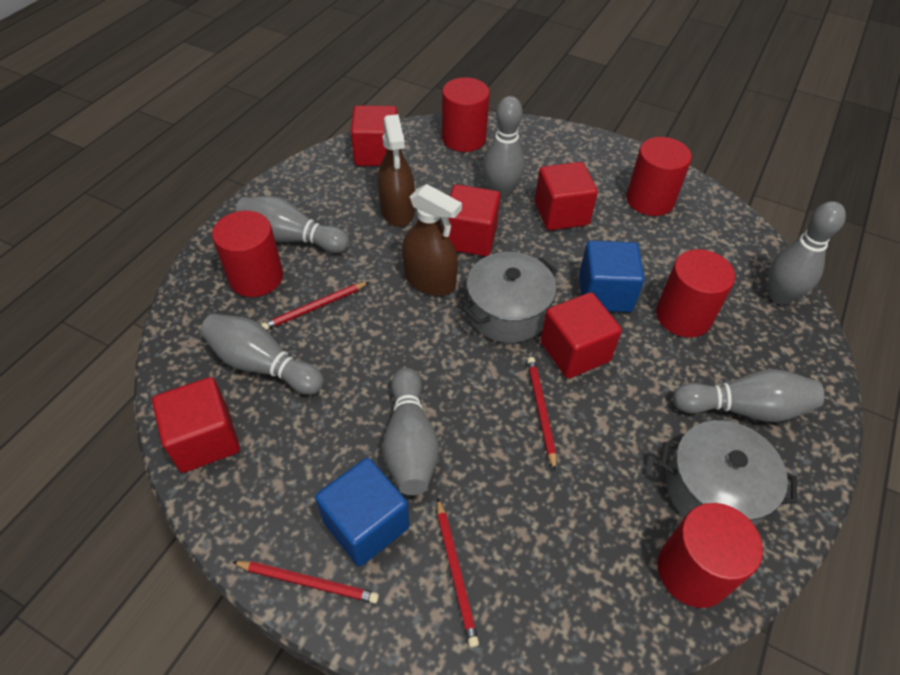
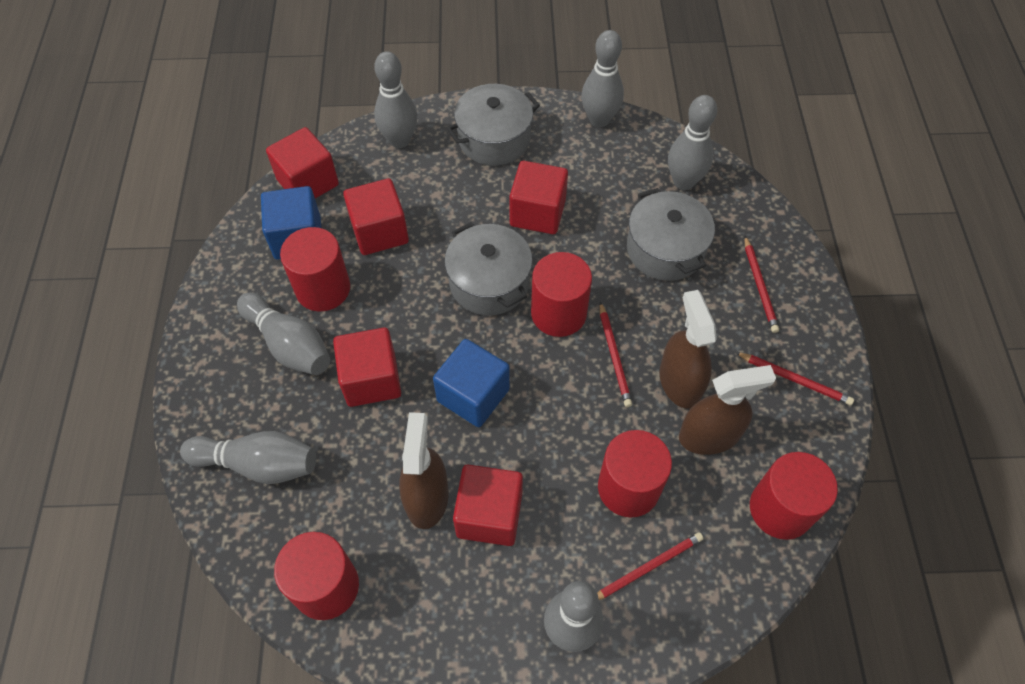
brown spray bottle: 2 -> 3
grey pot: 2 -> 3

